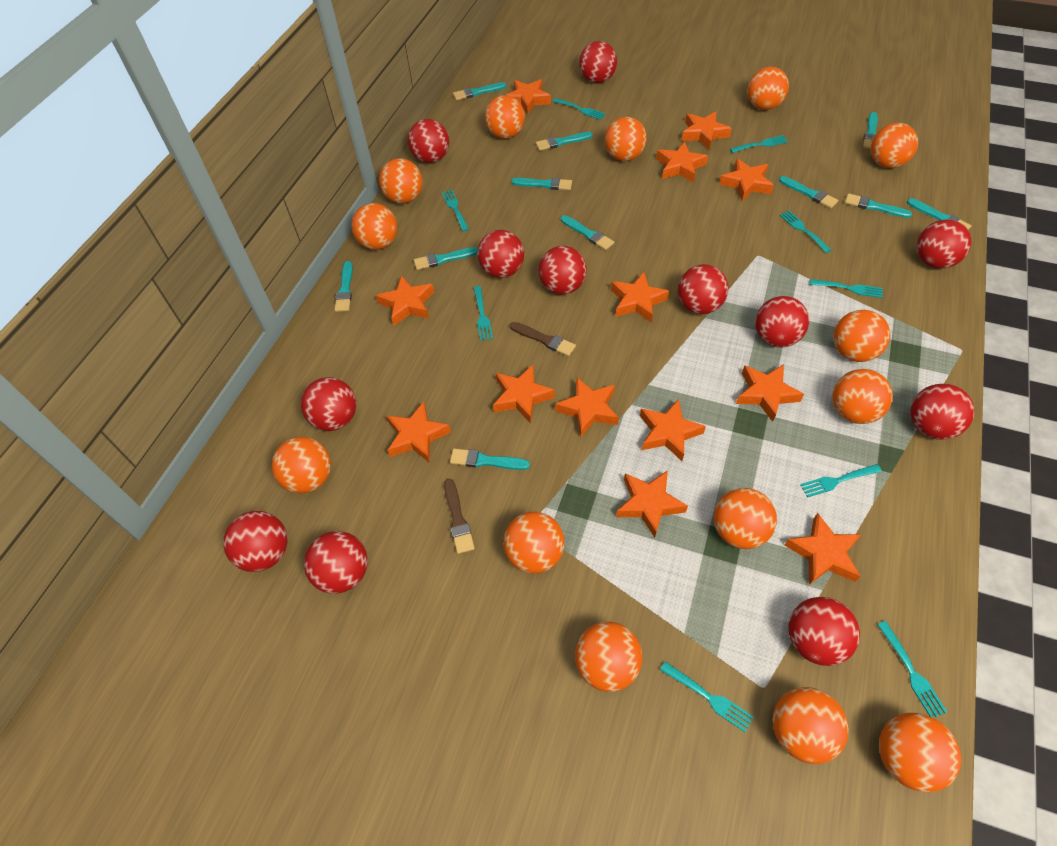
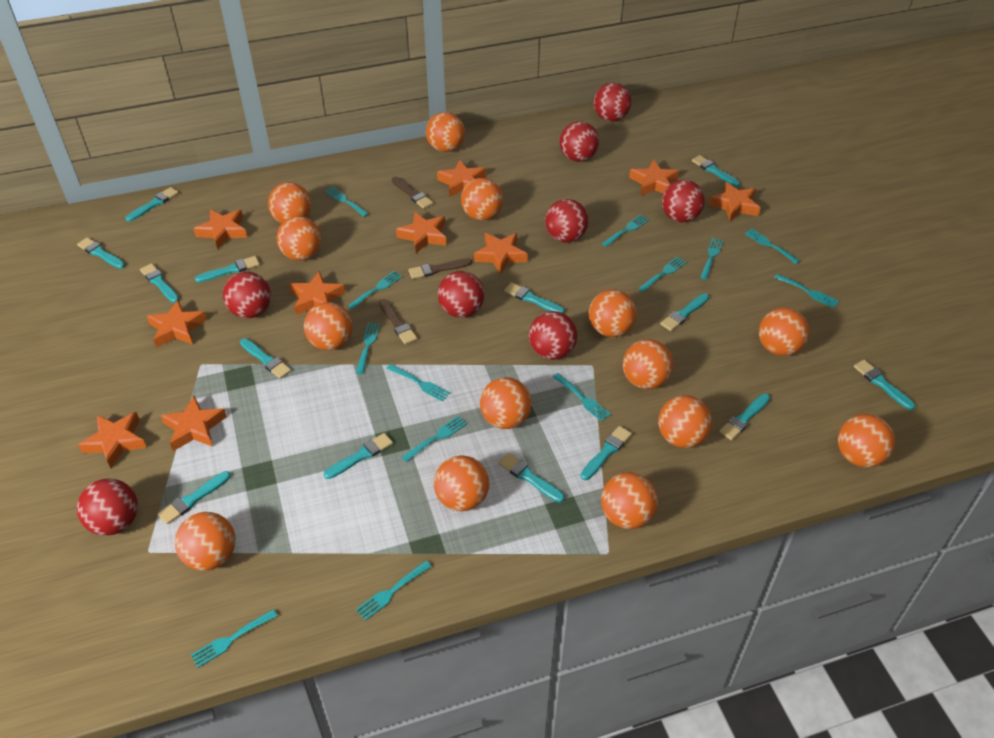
brown brush: 2 -> 3
orange star: 13 -> 10
red ball: 12 -> 8
turquoise brush: 11 -> 14
turquoise fork: 9 -> 13

